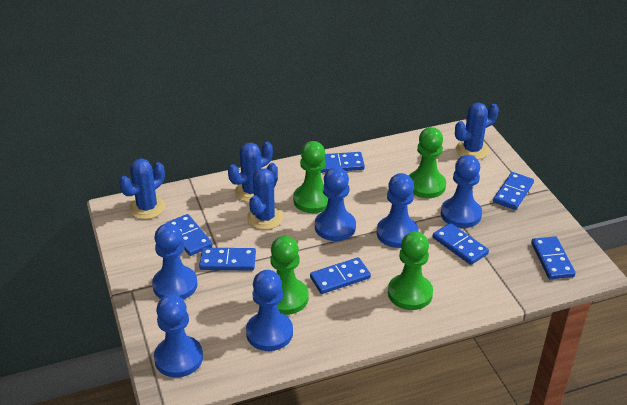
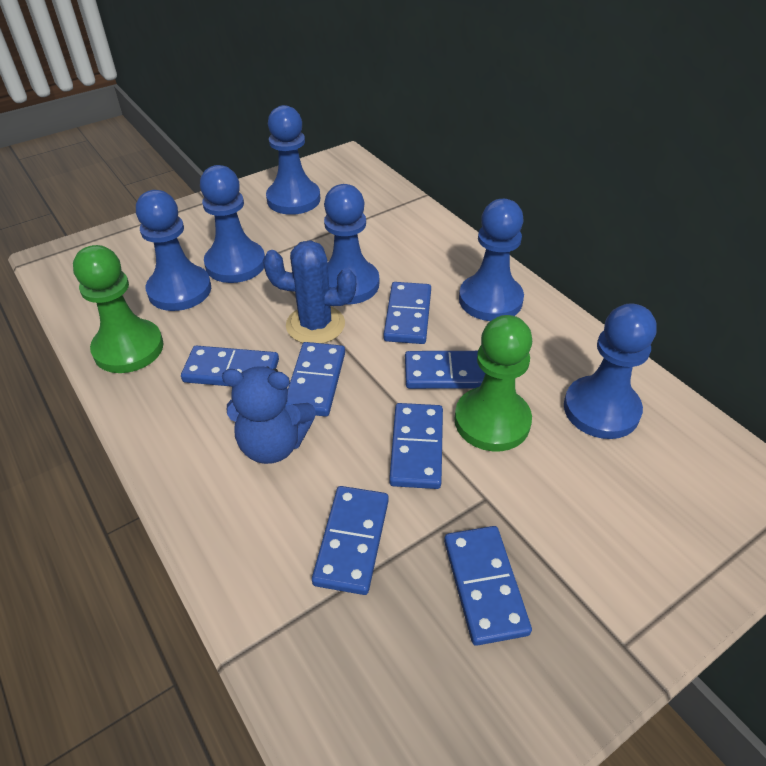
blue cactus: 4 -> 1
blue teddy bear: 0 -> 1
green pawn: 4 -> 2

